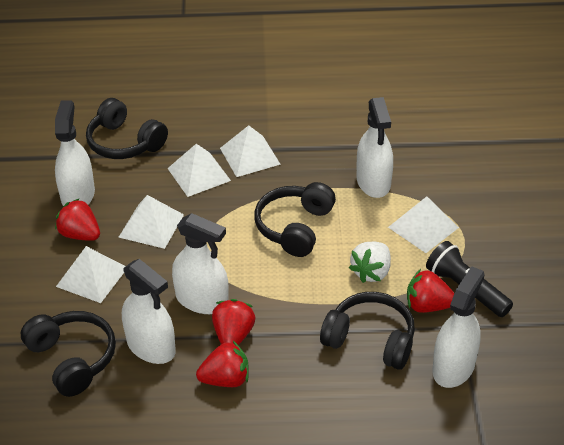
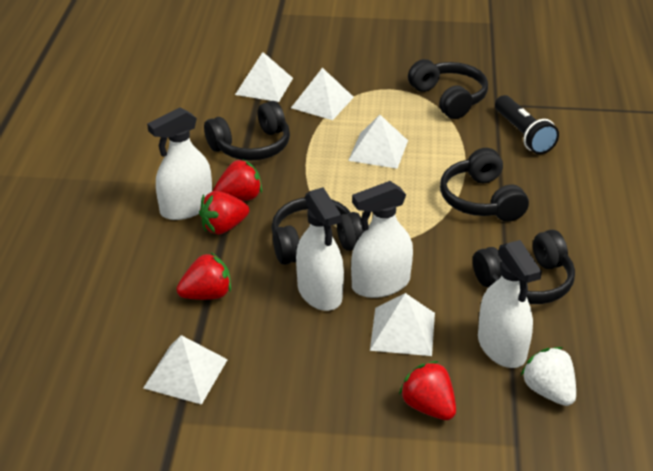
black headphones: 4 -> 5
white spray bottle: 5 -> 4

